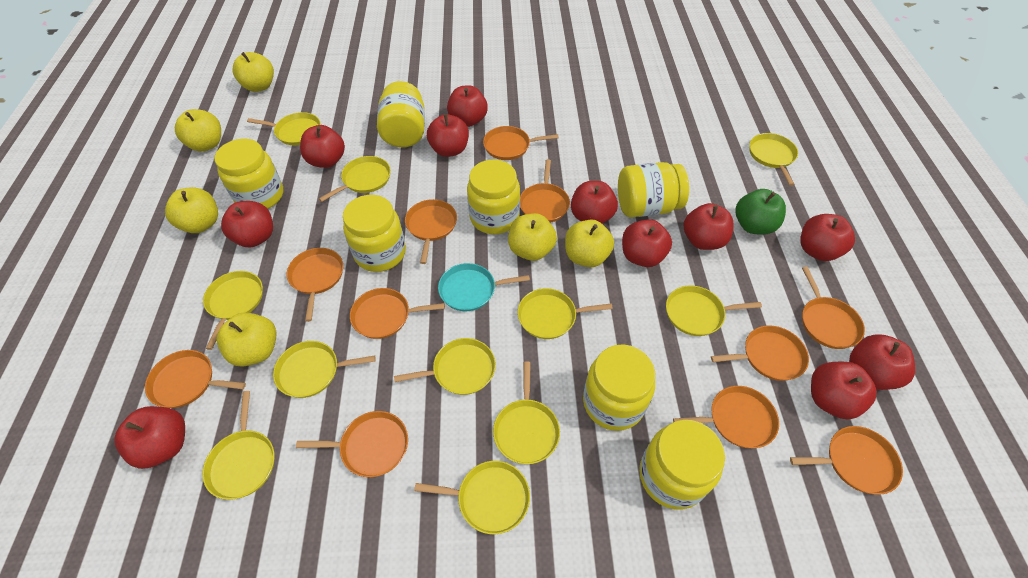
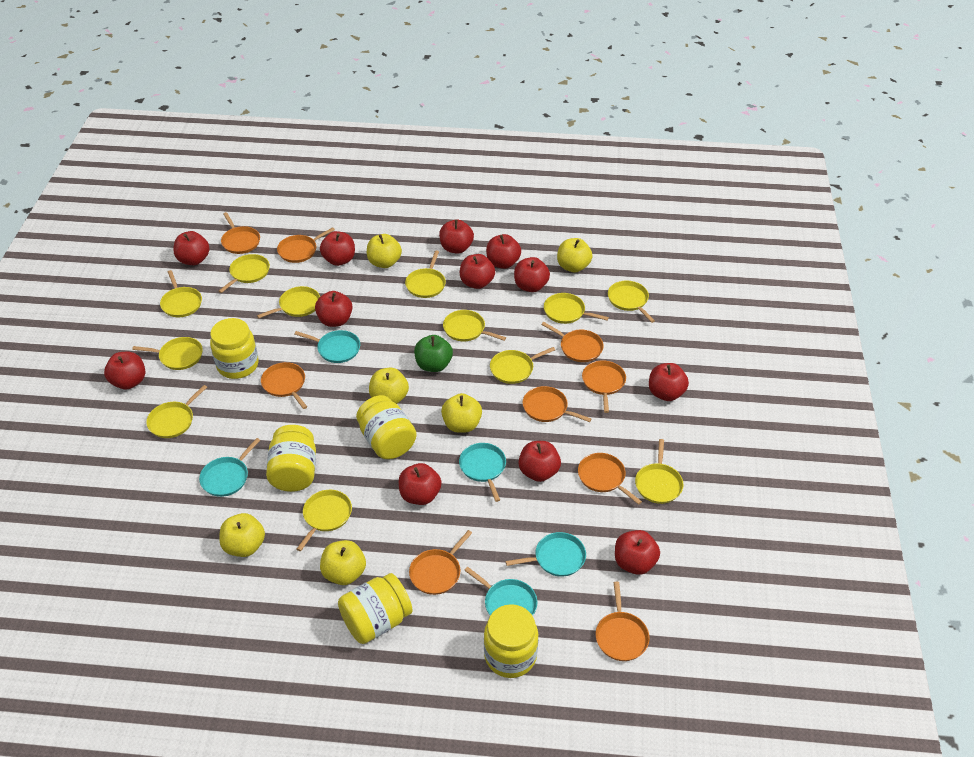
orange pan: 11 -> 9
red apple: 11 -> 12
turquoise pan: 1 -> 5
yellow jar: 7 -> 5
yellow pan: 11 -> 12

